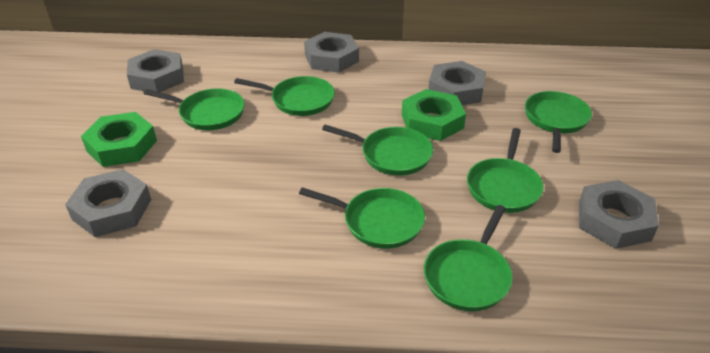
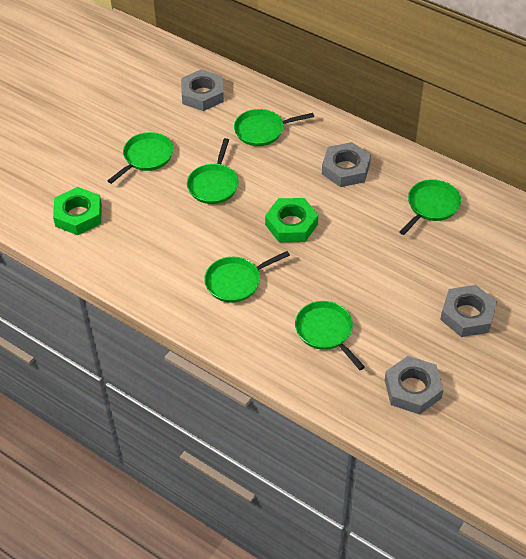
green pan: 7 -> 6
grey nut: 5 -> 4

